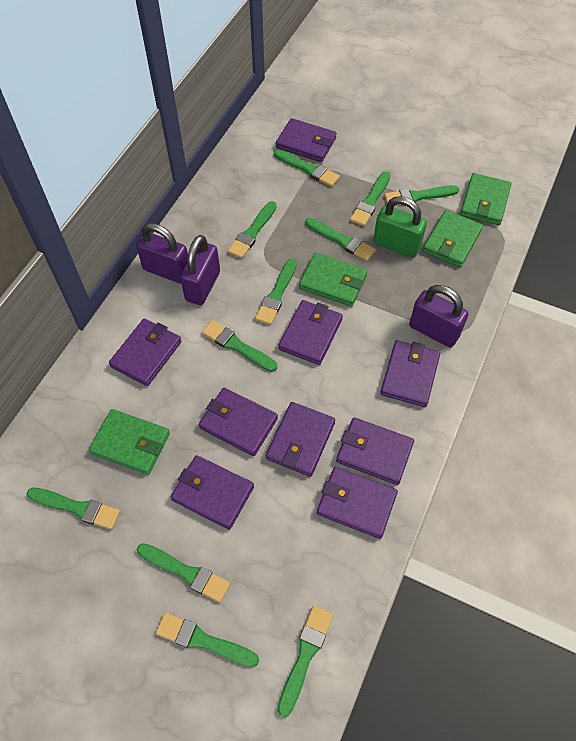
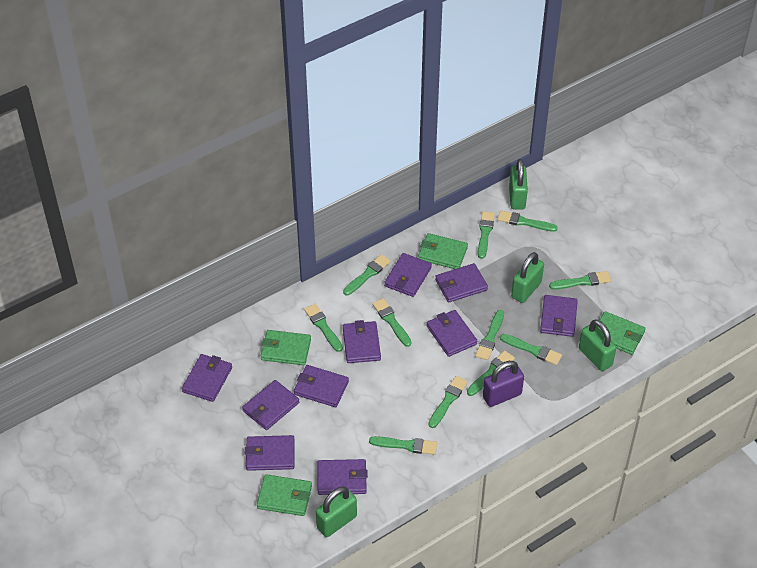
green padlock: 1 -> 4
purple padlock: 3 -> 1
purple wallet: 9 -> 10

